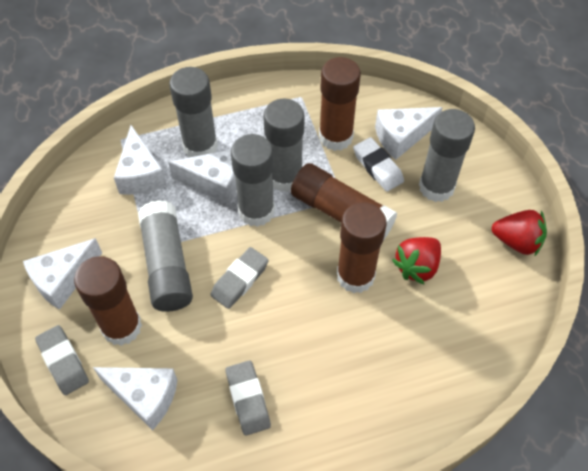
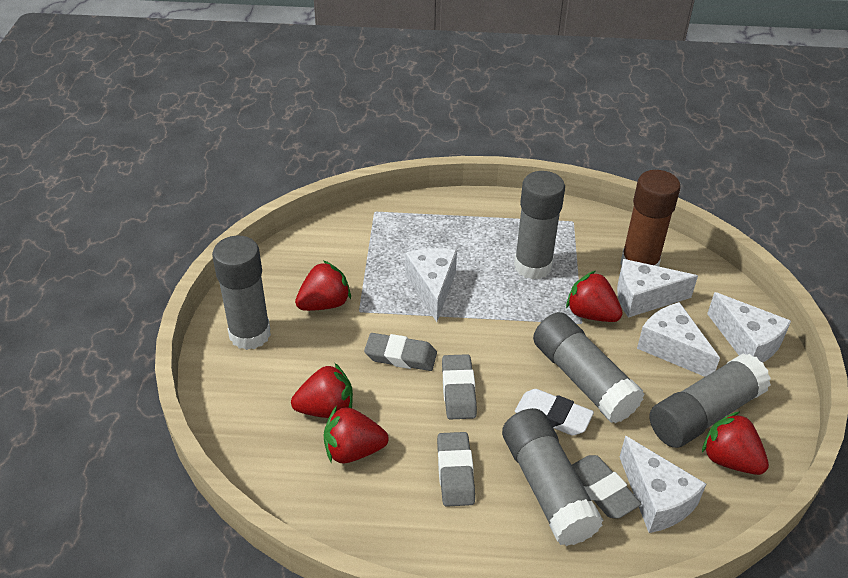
brown glue stick: 4 -> 1
grey eraser: 3 -> 4
red strawberry: 2 -> 5

